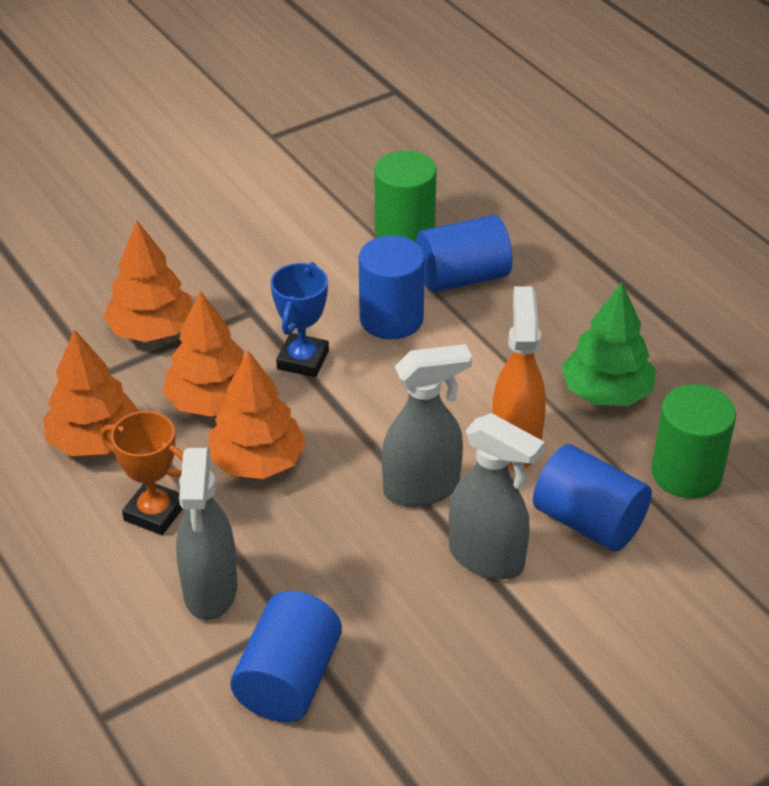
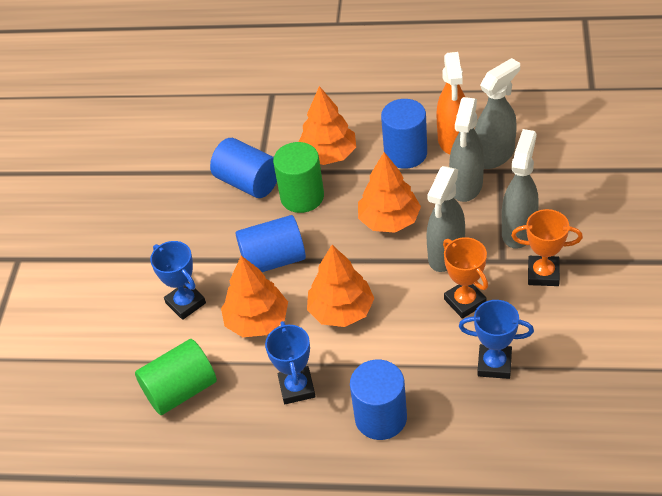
blue trophy: 1 -> 3
green tree: 1 -> 0
grey spray bottle: 3 -> 4
orange trophy: 1 -> 2

